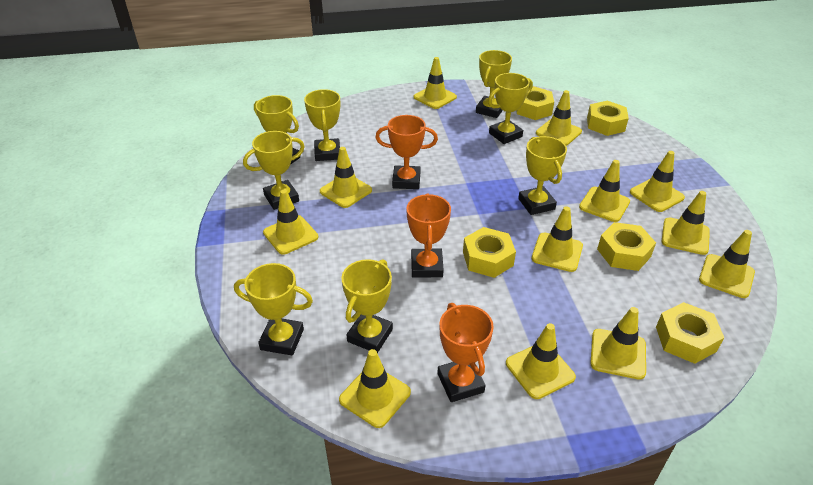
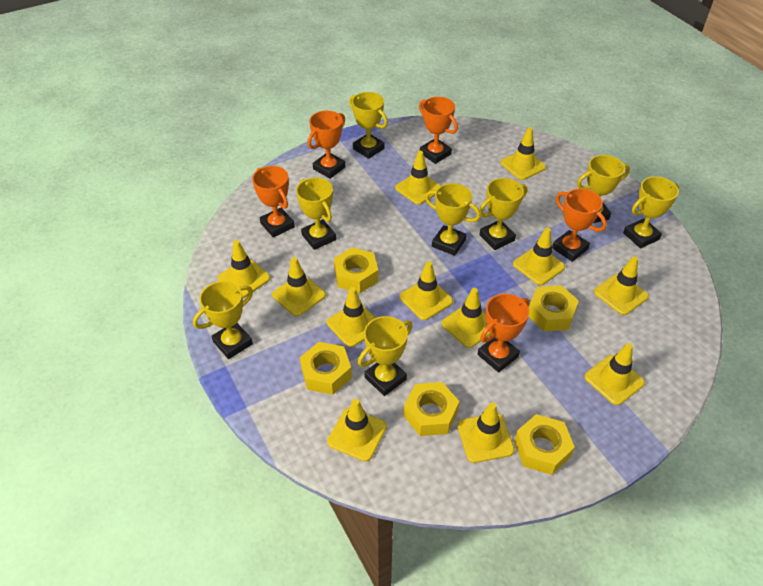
orange trophy: 3 -> 5

